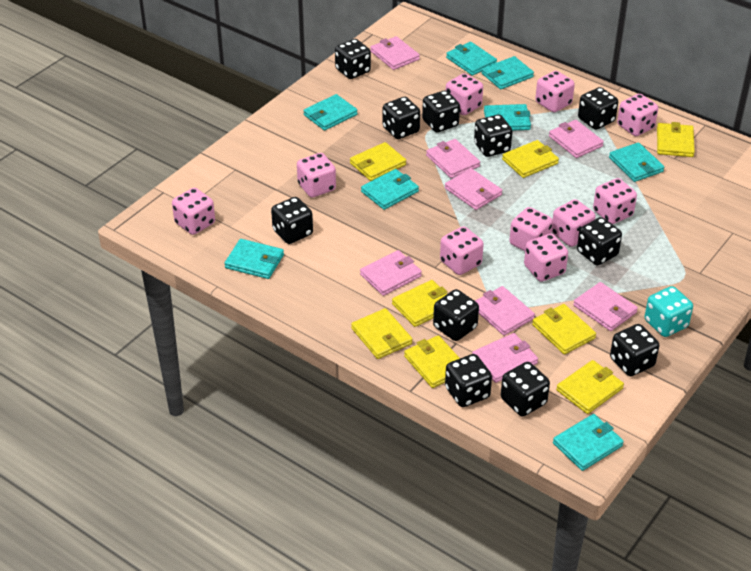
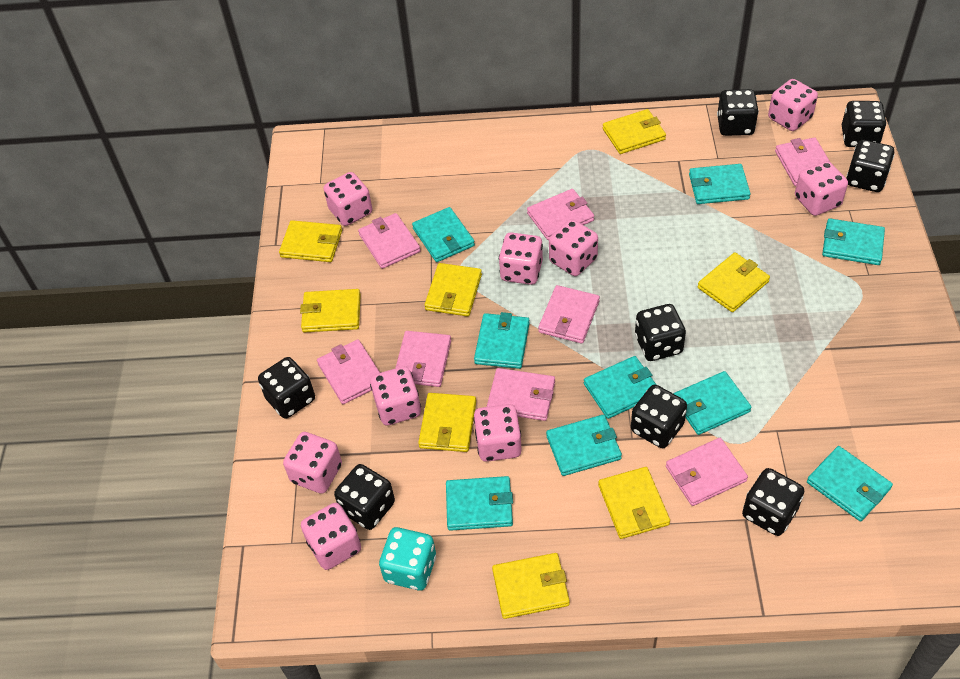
black dice: 11 -> 8
pink dice: 10 -> 9
turquoise wallet: 8 -> 9

